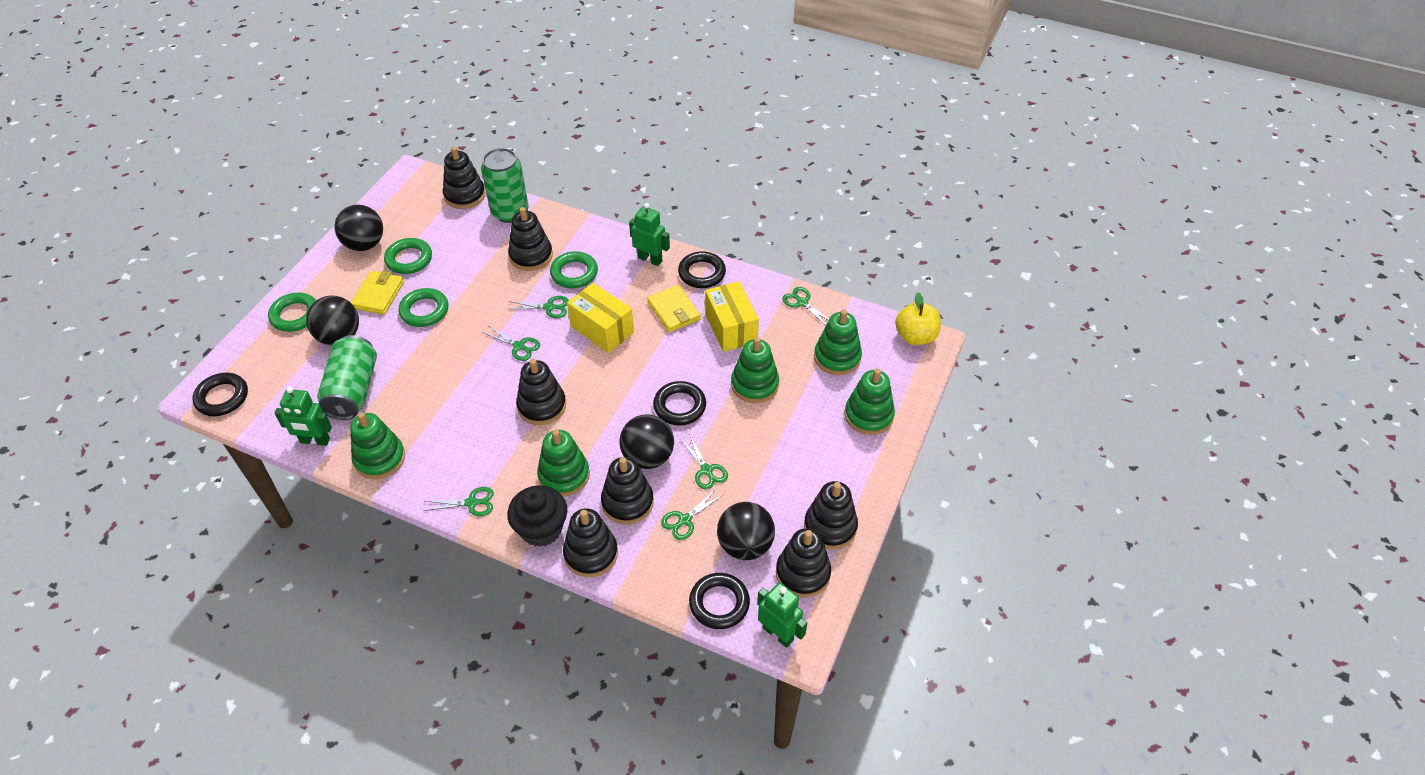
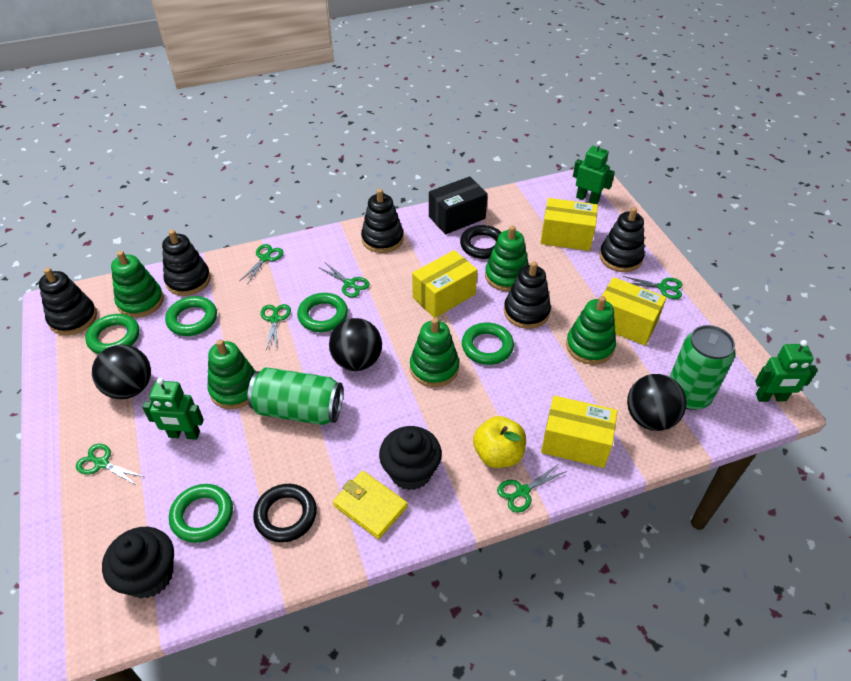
black ball: 4 -> 3
black box: 0 -> 1
black cupcake: 1 -> 2
black ring: 4 -> 2
black stacking toy: 7 -> 5
green ring: 4 -> 5
yellow box: 2 -> 4
yellow wallet: 2 -> 1

